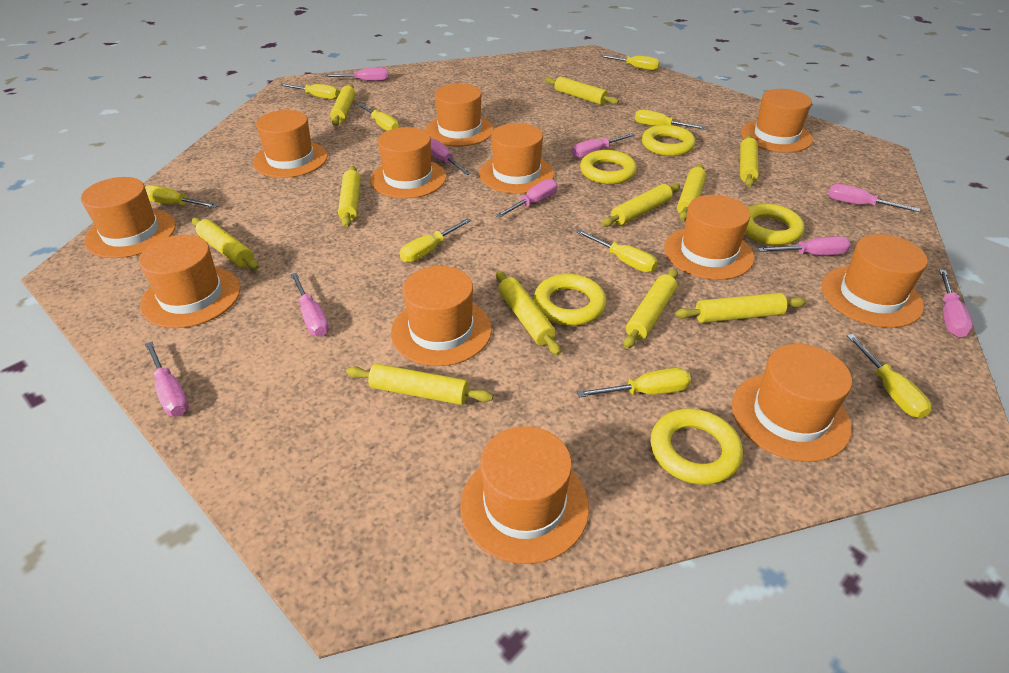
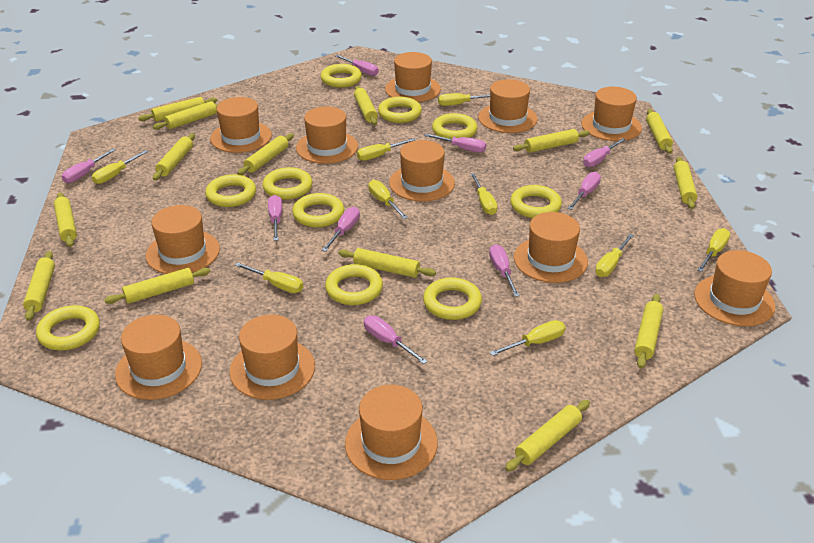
yellow ring: 5 -> 10
yellow rolling pin: 11 -> 14

